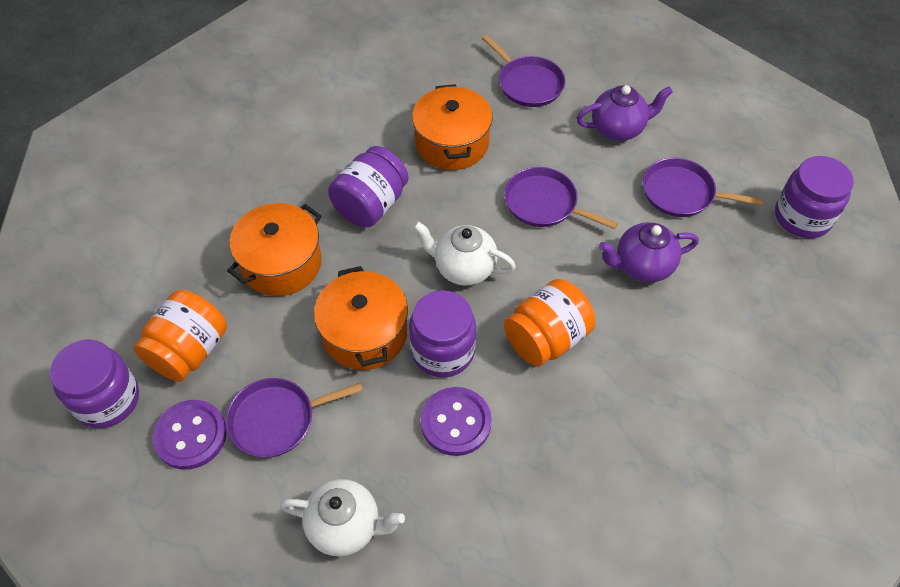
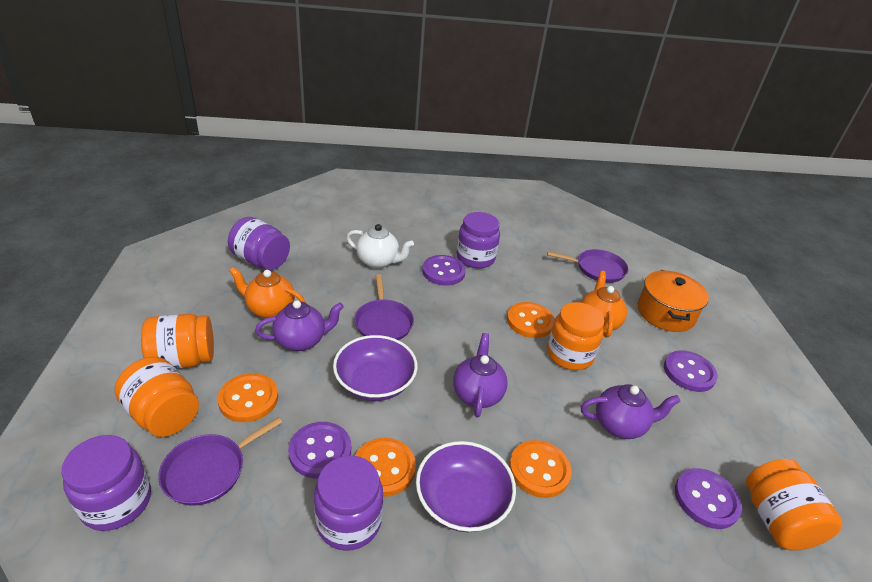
orange button: 0 -> 4
orange jar: 2 -> 4
orange pot: 3 -> 1
orange teapot: 0 -> 2
purple bowl: 0 -> 2
purple button: 2 -> 4
purple pan: 4 -> 3
purple teapot: 2 -> 3
white teapot: 2 -> 1

